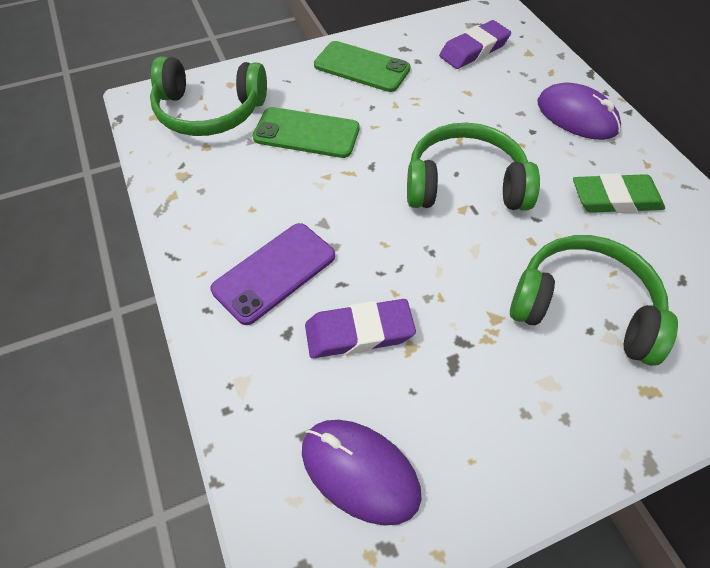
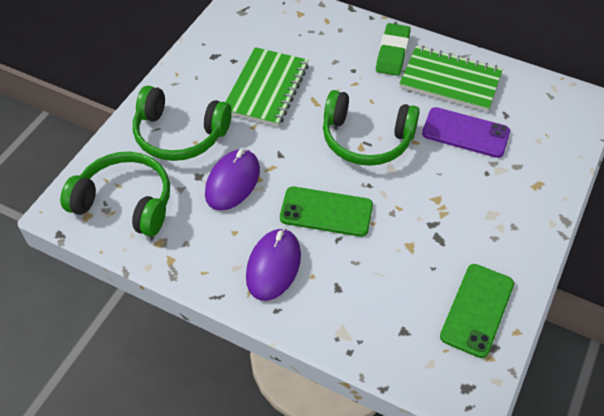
green notebook: 0 -> 2
purple eraser: 2 -> 0

